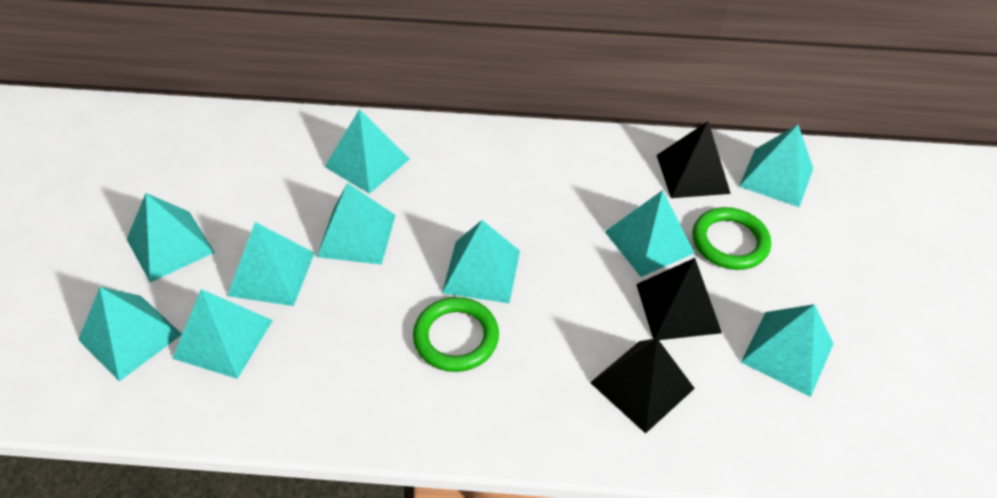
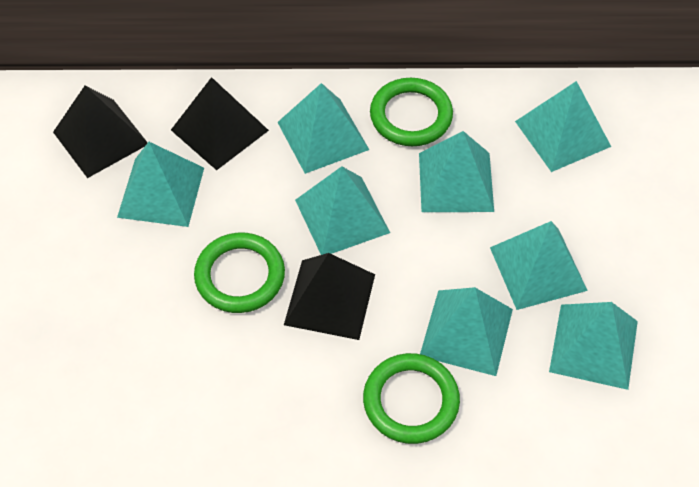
green ring: 2 -> 3
turquoise pyramid: 10 -> 8

